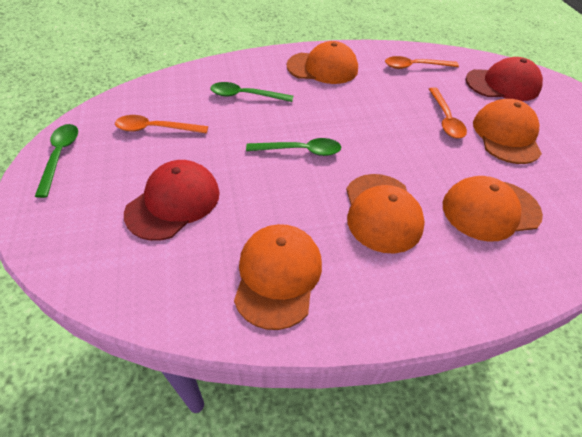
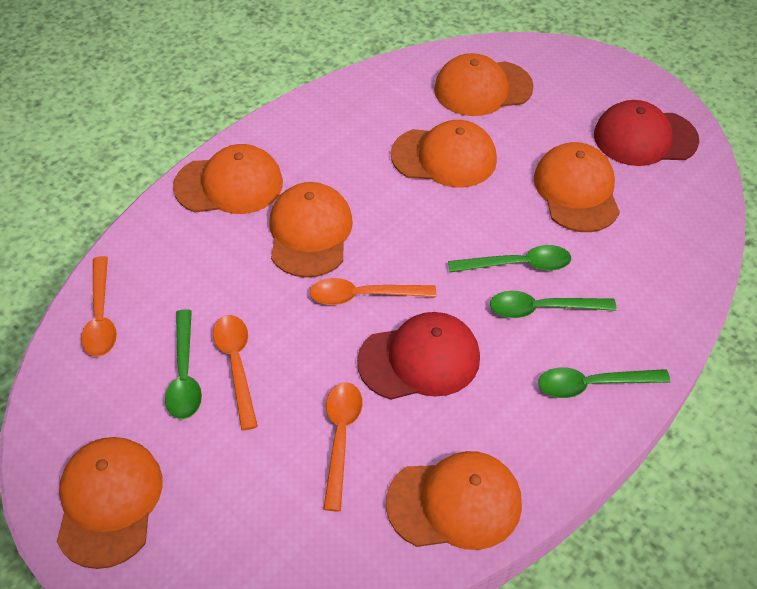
green spoon: 3 -> 4
orange cap: 5 -> 7
orange spoon: 3 -> 4

